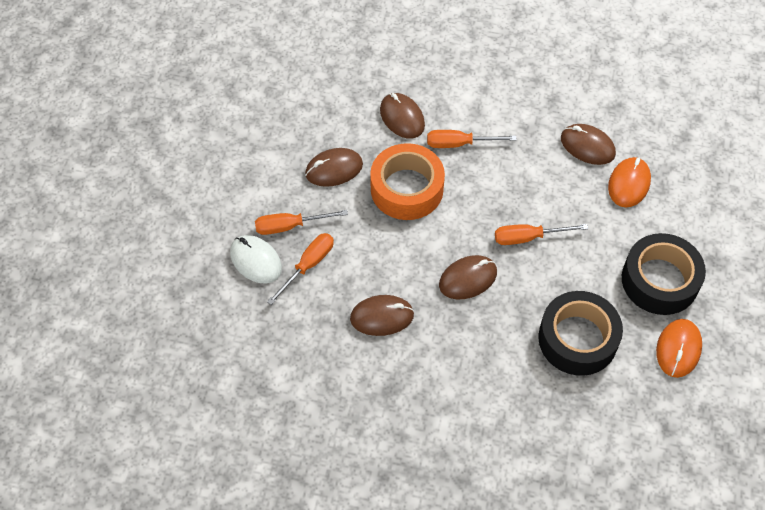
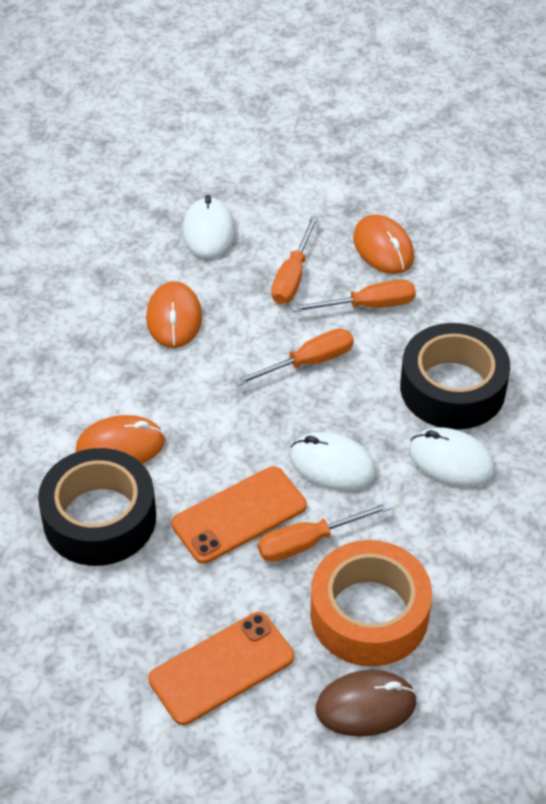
brown mouse: 5 -> 1
orange mouse: 2 -> 3
orange phone: 0 -> 2
white mouse: 1 -> 3

